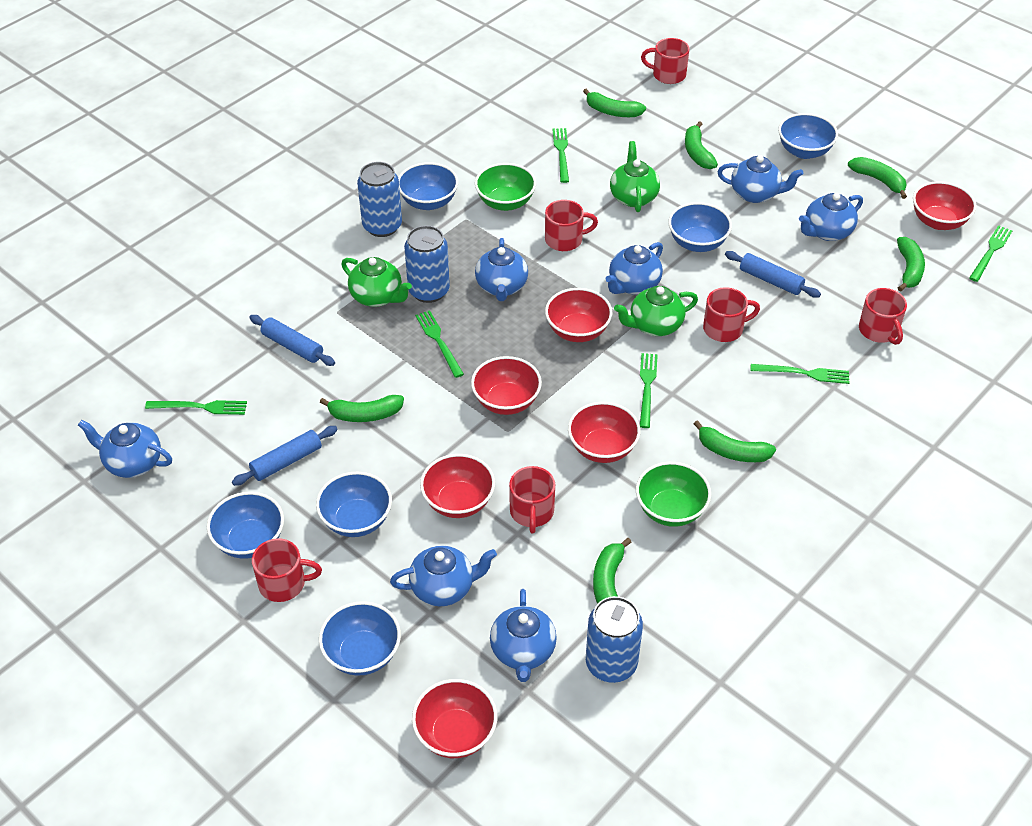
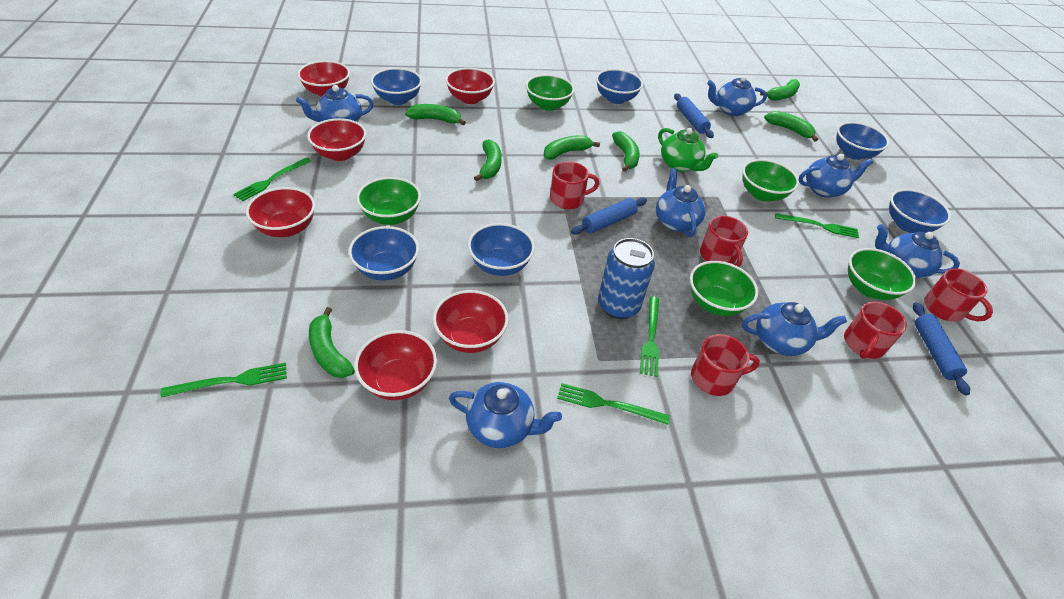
blue can: 3 -> 1
green bowl: 2 -> 5
green fork: 6 -> 5
green teapot: 3 -> 1
red mug: 6 -> 5

